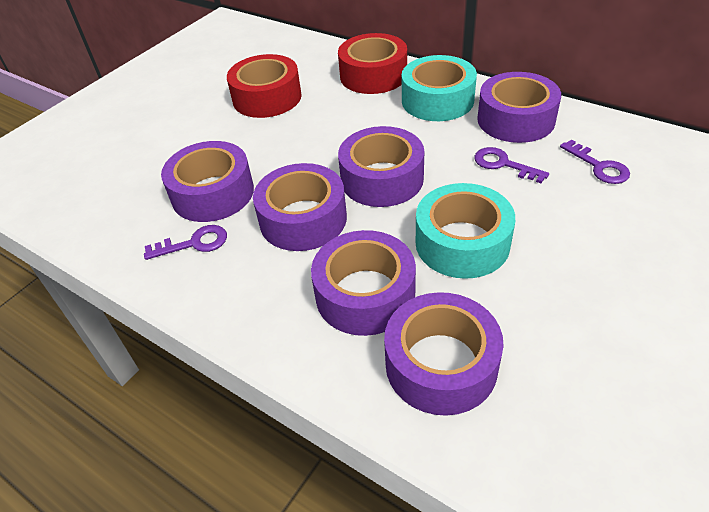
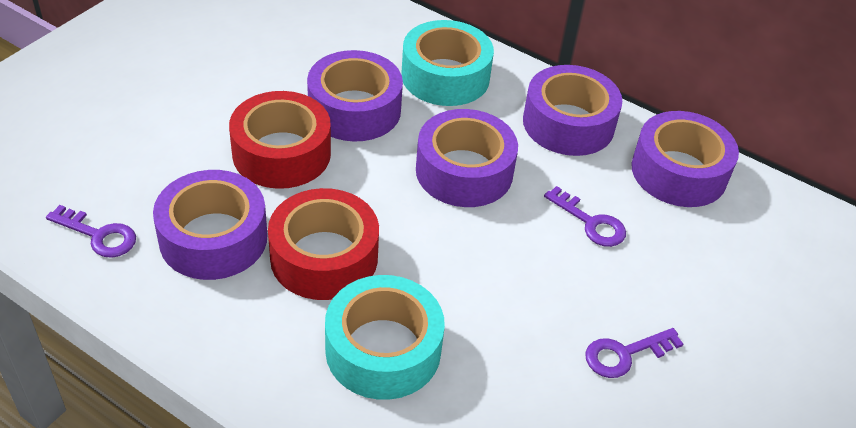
purple tape: 6 -> 5

